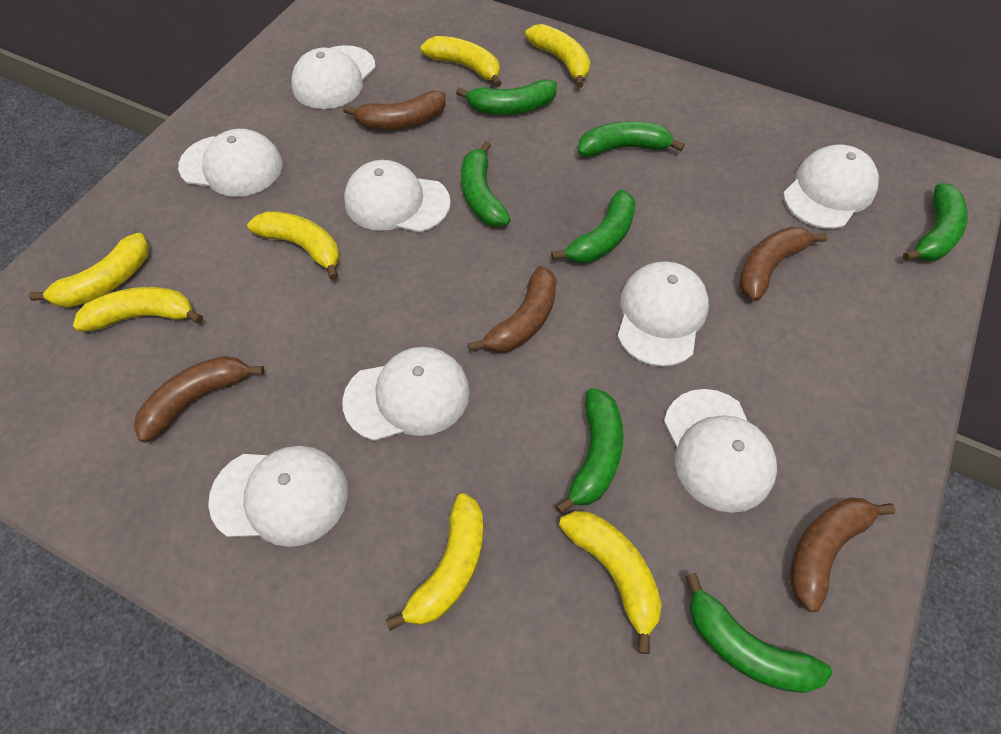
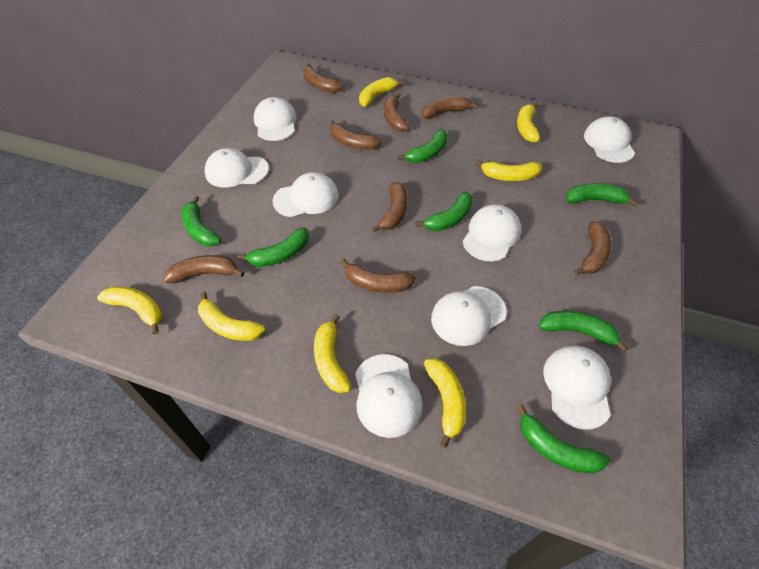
brown banana: 5 -> 8

